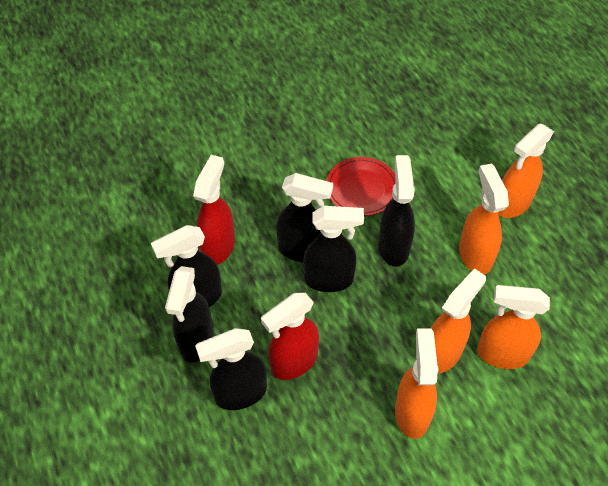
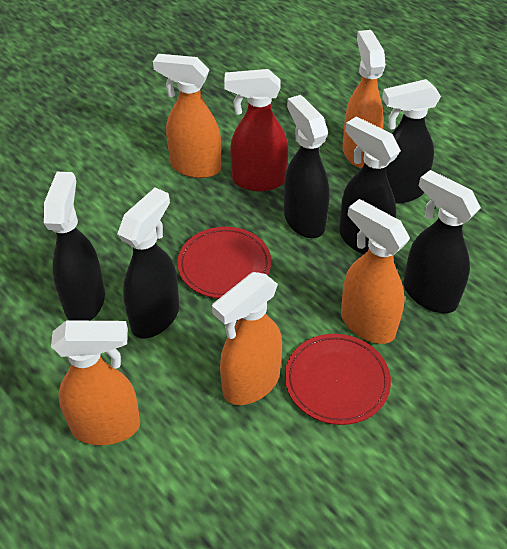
red plate: 1 -> 2
red spray bottle: 2 -> 1

